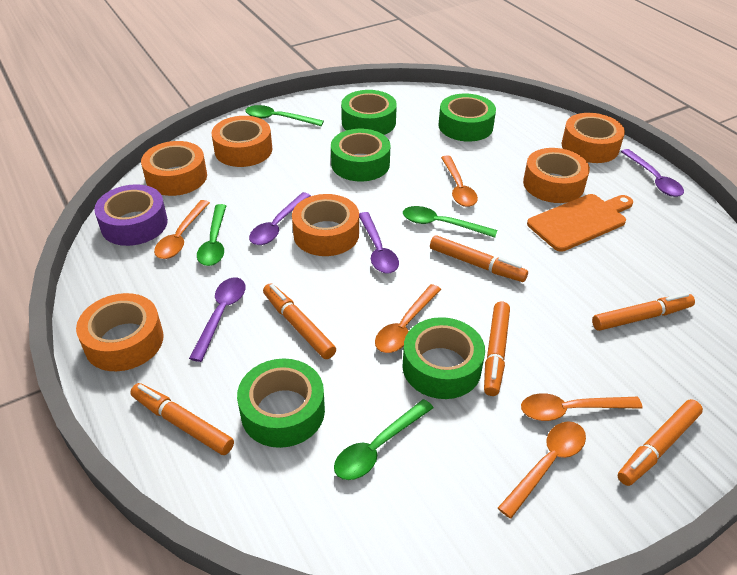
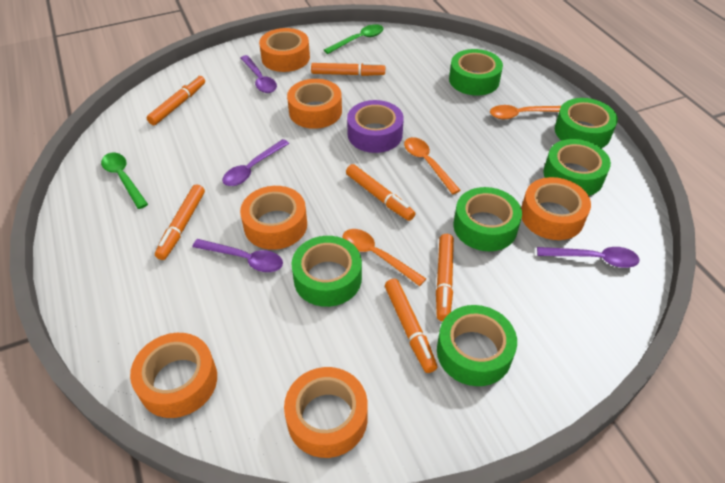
green spoon: 4 -> 2
green tape: 5 -> 6
orange cutting board: 1 -> 0
orange spoon: 5 -> 3

